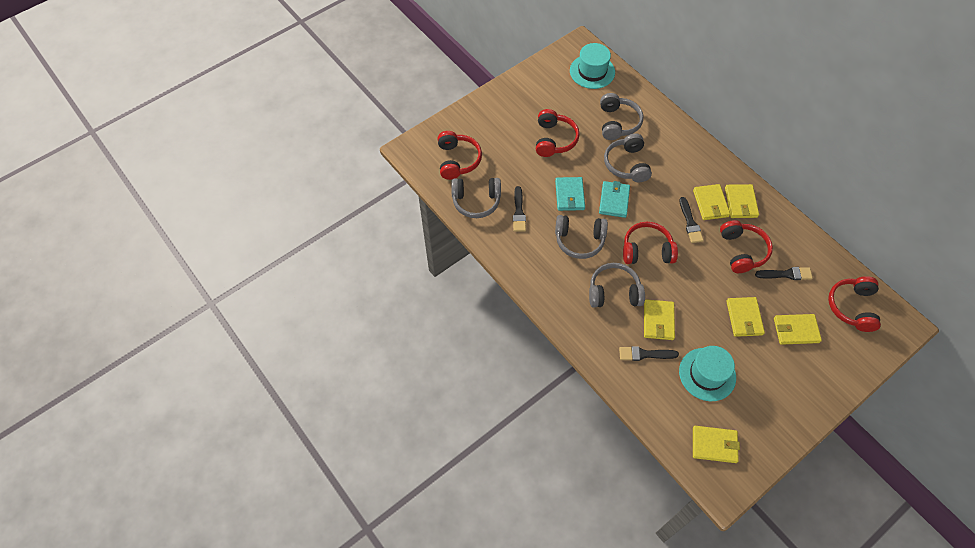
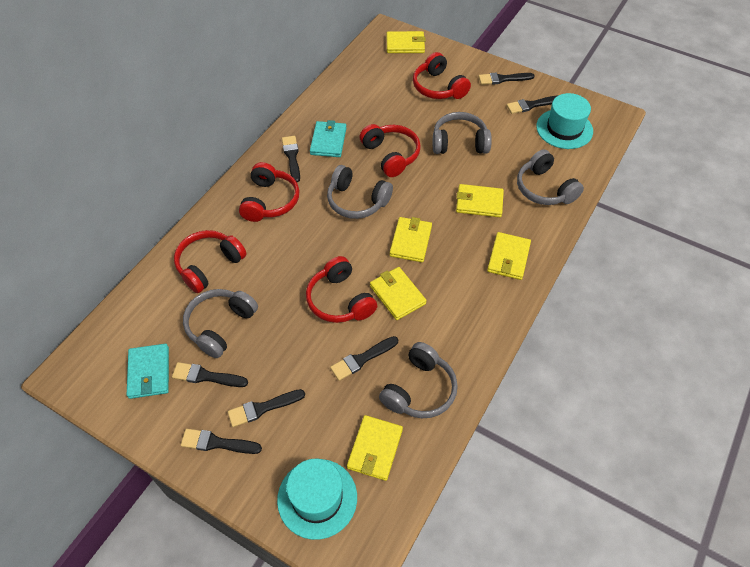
black brush: 4 -> 7

